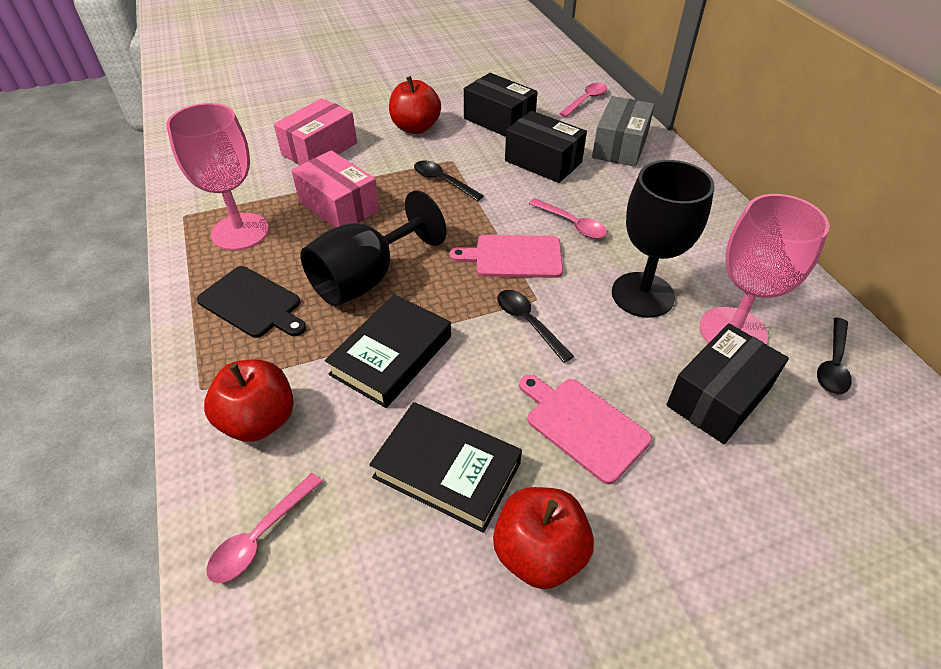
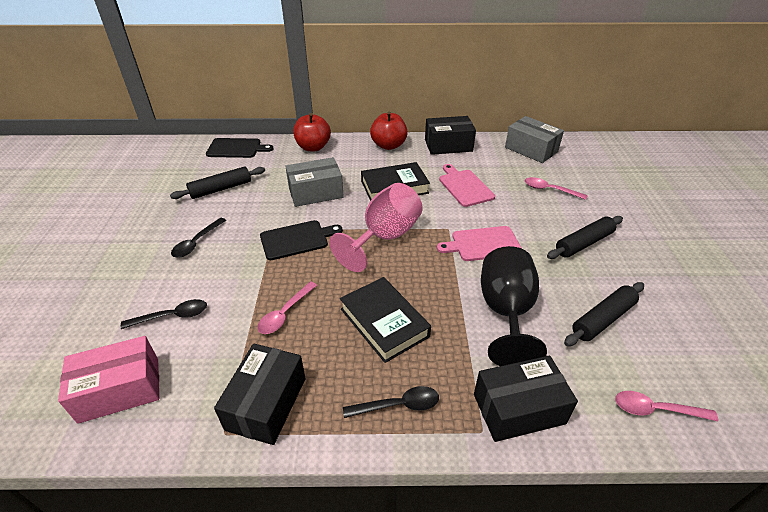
black cutting board: 1 -> 2
black goblet: 2 -> 1
black rolling pin: 0 -> 3
grey box: 1 -> 2
pink box: 2 -> 1
pink goblet: 2 -> 1
red apple: 3 -> 2

